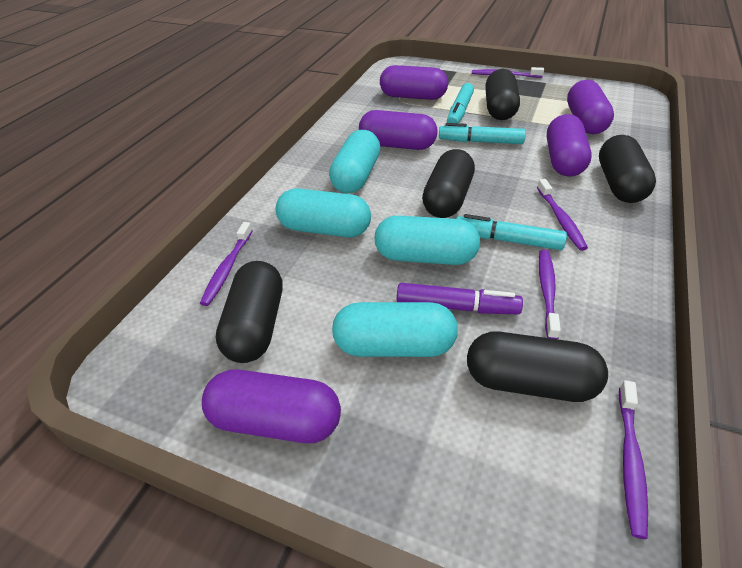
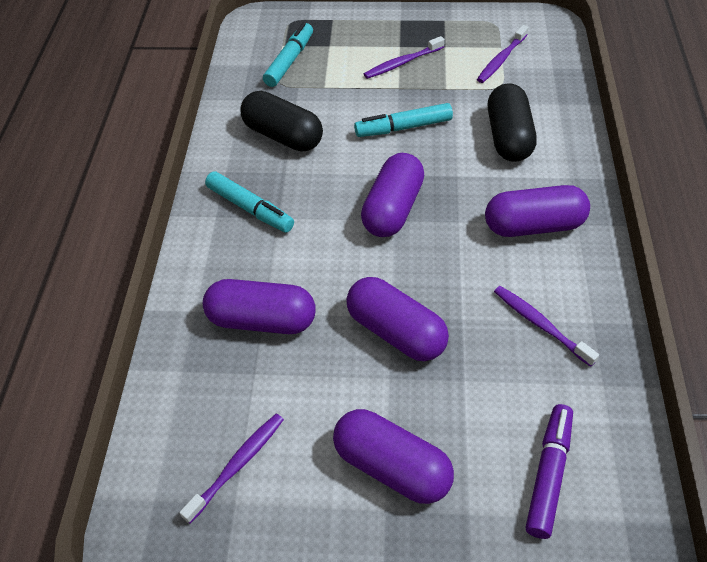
black capsule: 5 -> 2
purple toothbrush: 5 -> 4
turquoise capsule: 4 -> 0

